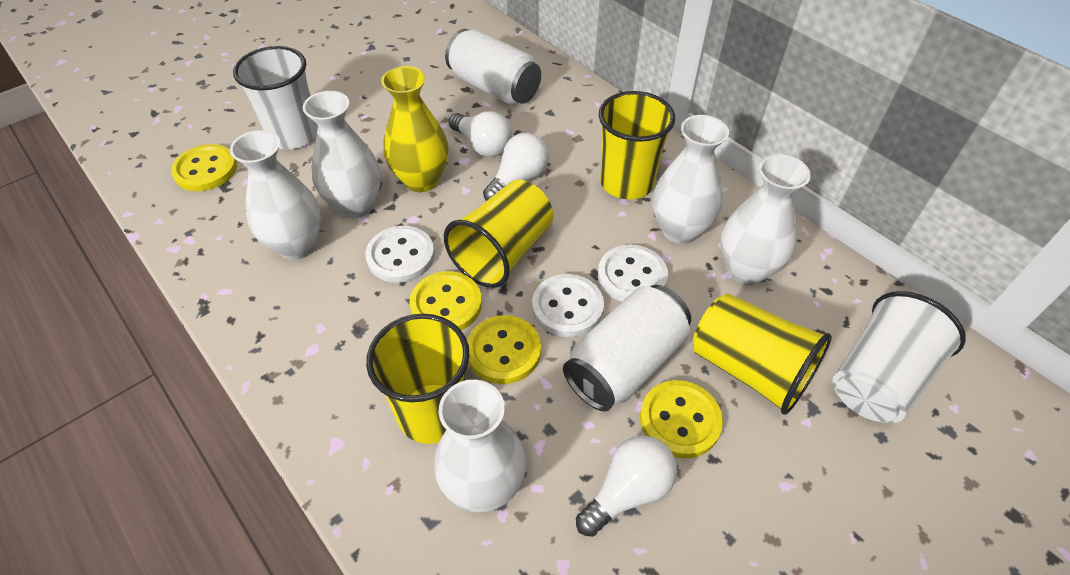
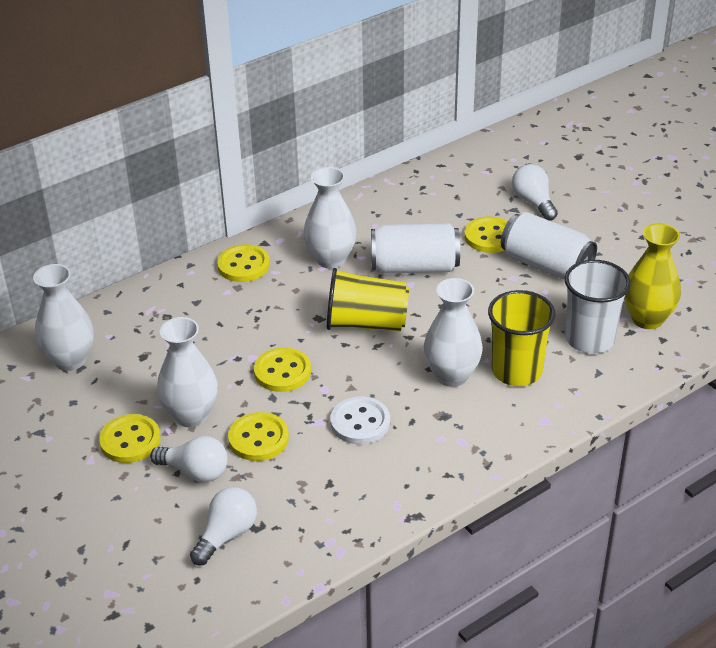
white button: 3 -> 1
white cup: 2 -> 1
white vase: 5 -> 4
yellow button: 4 -> 5
yellow cup: 4 -> 2

